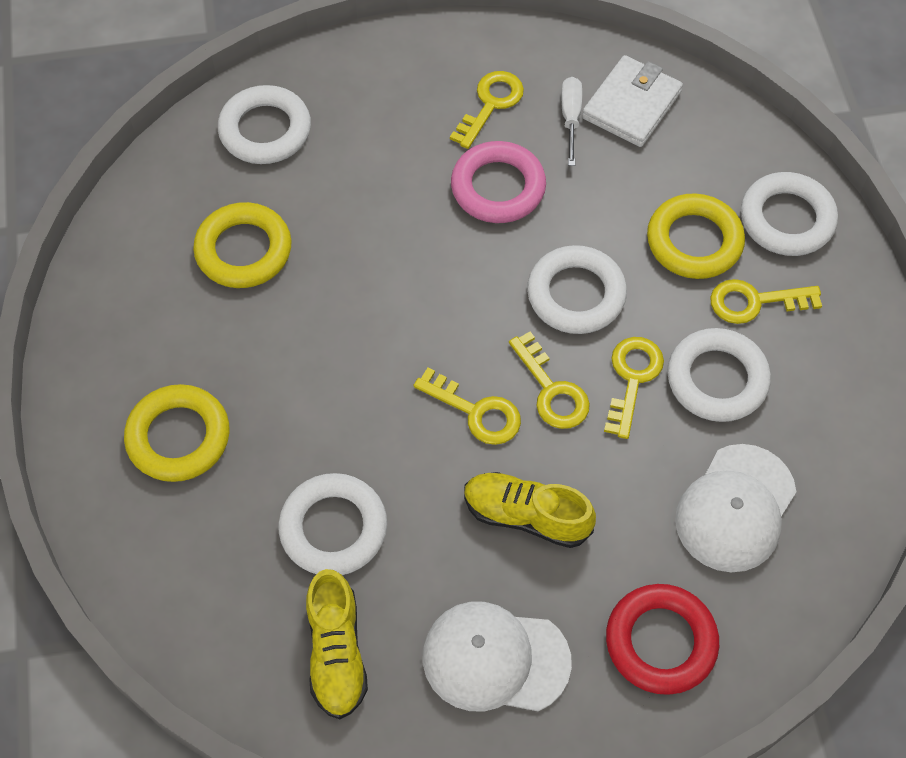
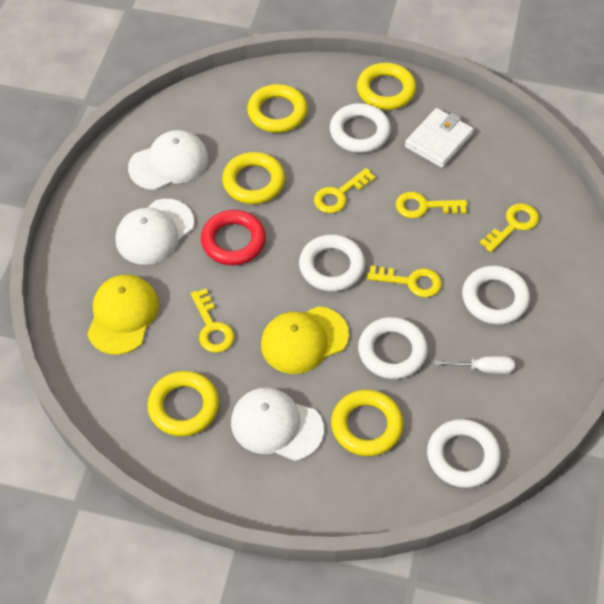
pink ring: 1 -> 0
white cap: 2 -> 3
yellow cap: 0 -> 2
yellow ring: 3 -> 5
yellow shoe: 2 -> 0

